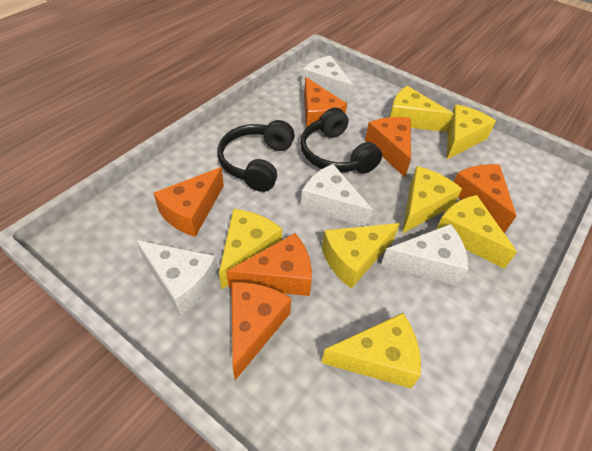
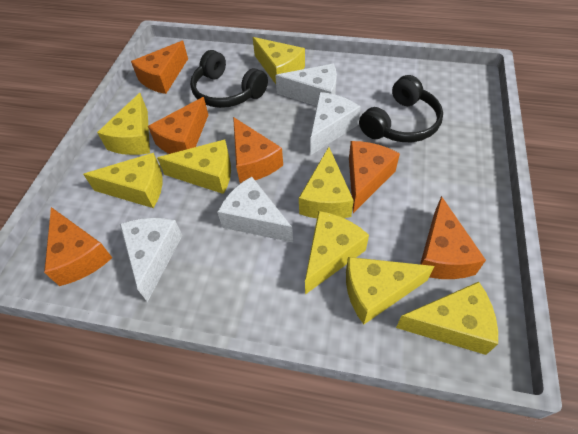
yellow cheese: 7 -> 8

